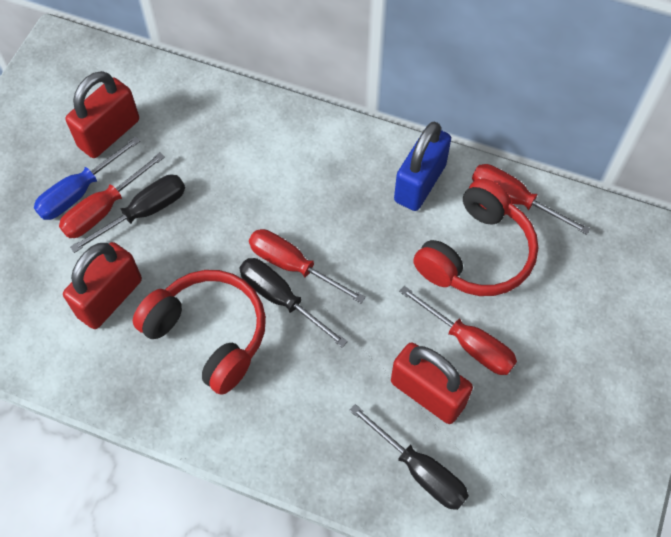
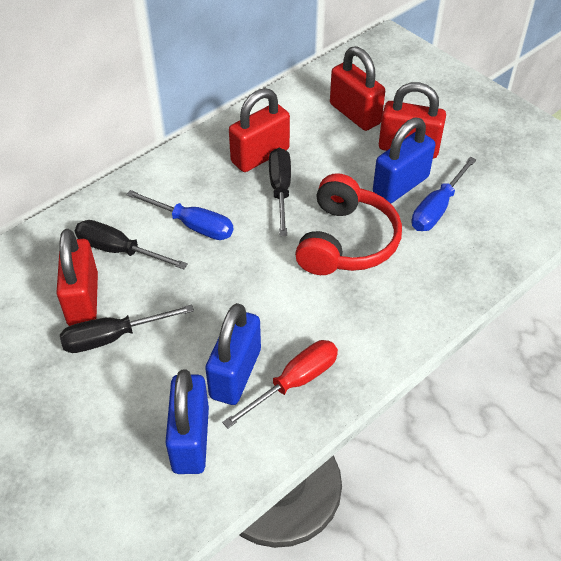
blue padlock: 1 -> 3
blue screwdriver: 1 -> 2
red headphones: 2 -> 1
red padlock: 3 -> 4
red screwdriver: 4 -> 1

